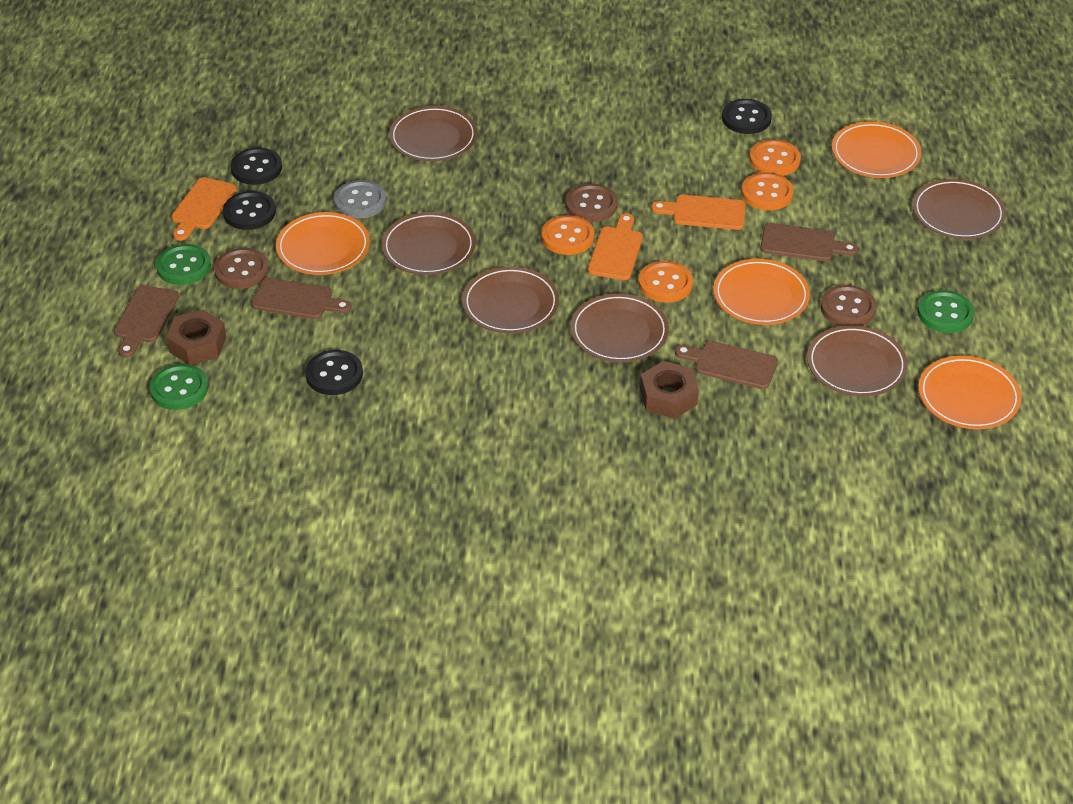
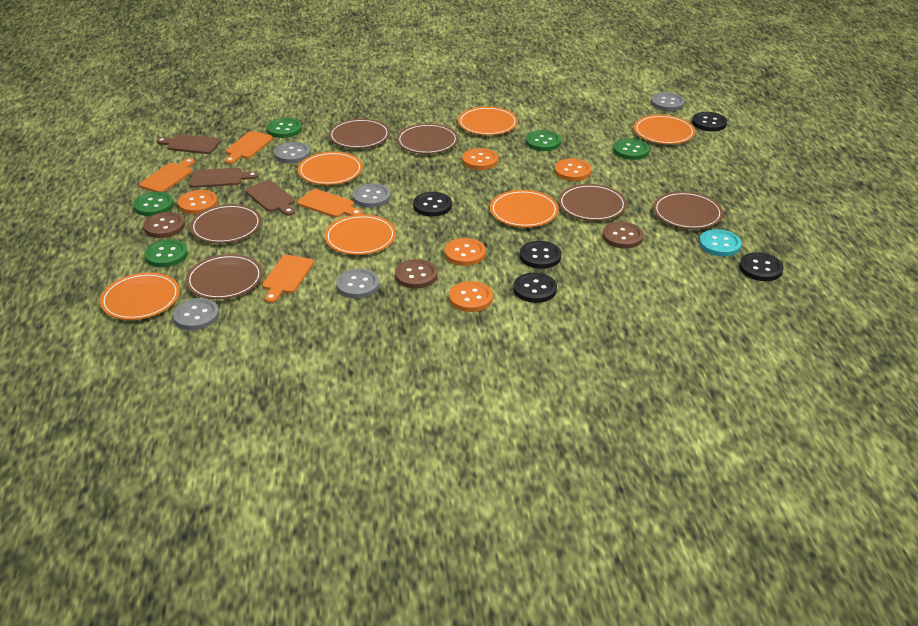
black button: 4 -> 5
brown cutting board: 4 -> 3
brown nut: 2 -> 0
green button: 3 -> 5
grey button: 1 -> 5
orange button: 4 -> 5
orange cutting board: 3 -> 4
orange plate: 4 -> 6
turquoise button: 0 -> 1

